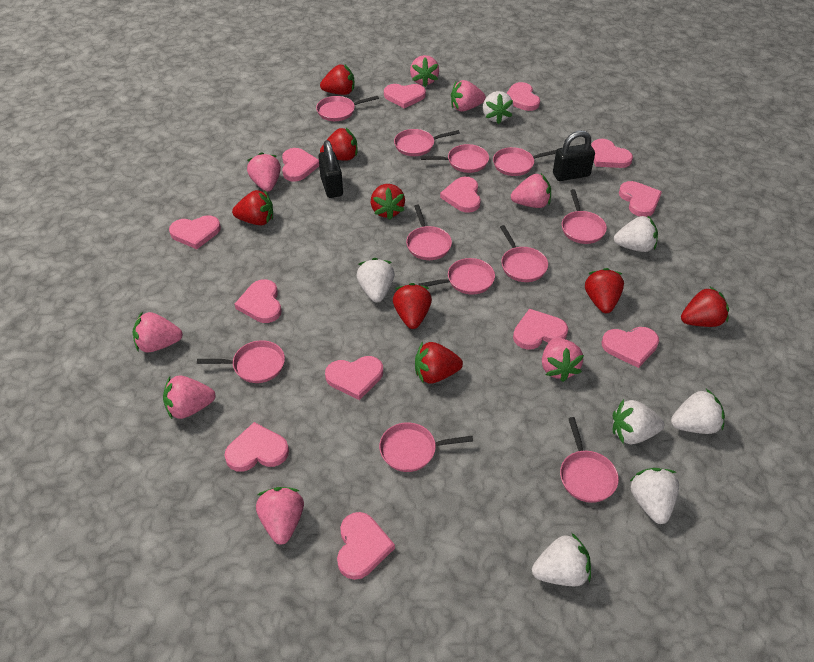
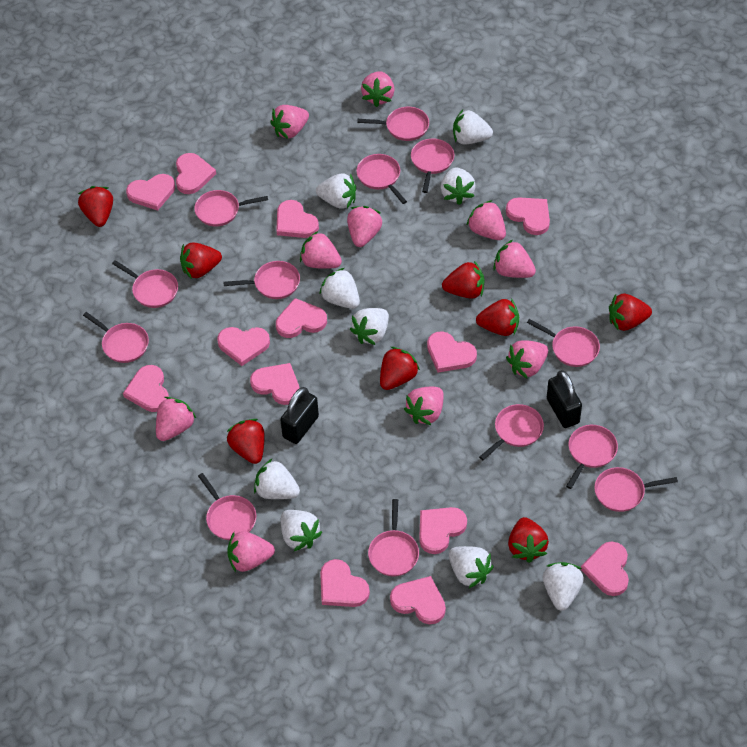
pink pan: 11 -> 13
pink strawberry: 8 -> 10
white strawberry: 7 -> 9

